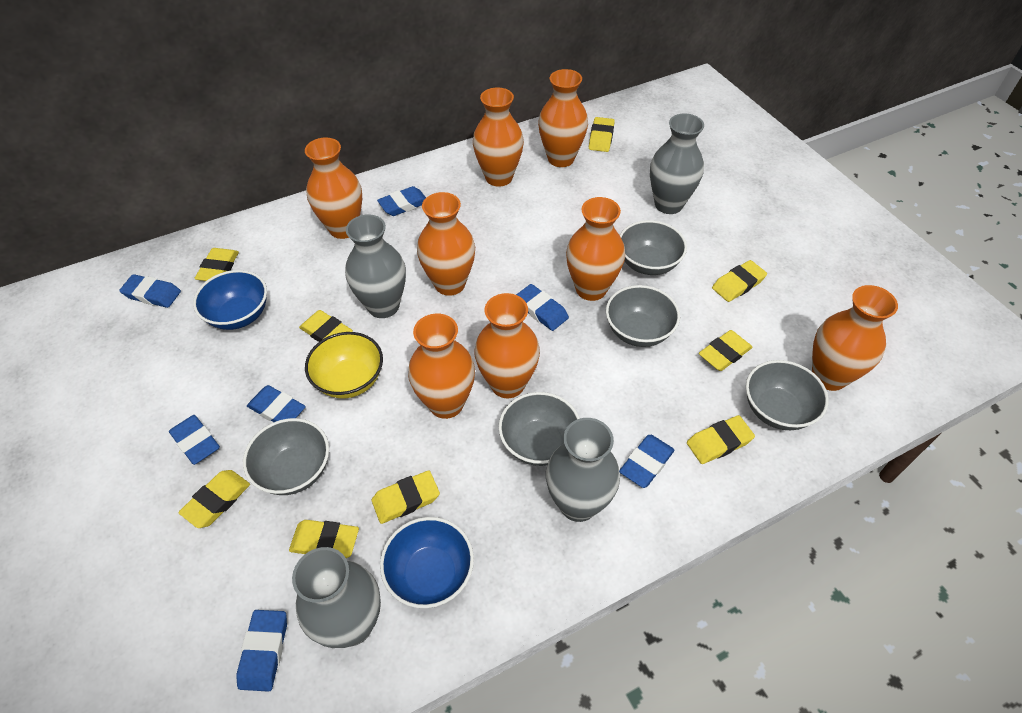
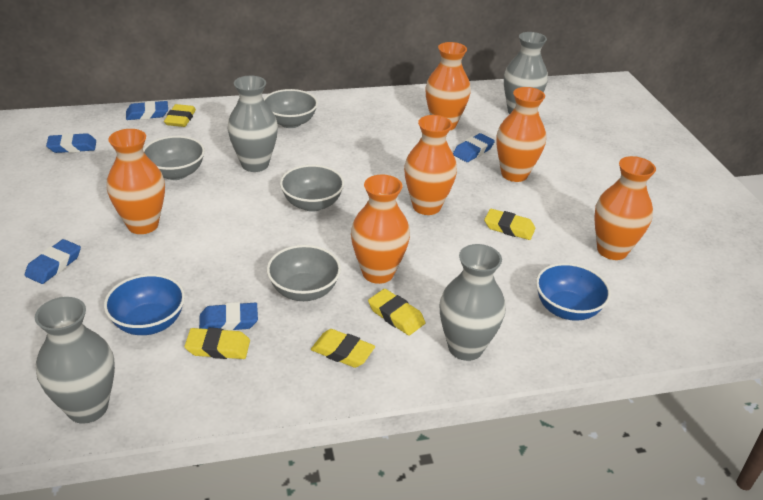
blue eraser: 7 -> 5
grey bowl: 5 -> 4
orange vase: 8 -> 6
yellow bowl: 1 -> 0
yellow eraser: 9 -> 5

